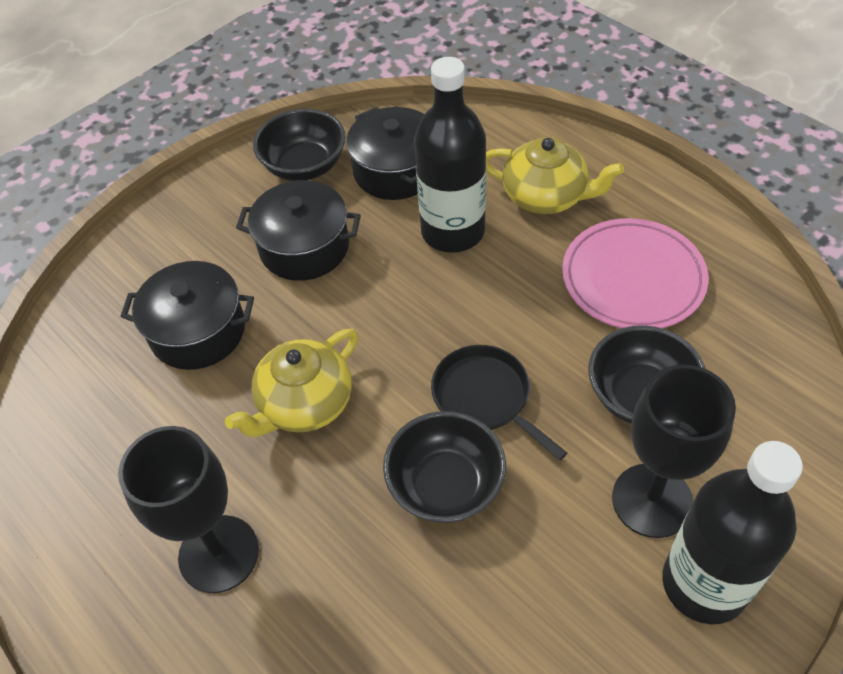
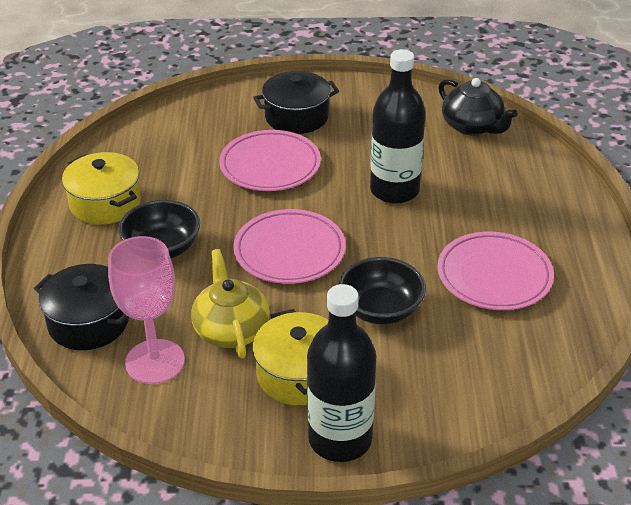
black bowl: 3 -> 2
black goblet: 2 -> 0
black pan: 1 -> 0
black pot: 3 -> 2
black teapot: 0 -> 1
pink goblet: 0 -> 1
pink plate: 1 -> 3
yellow pot: 0 -> 2
yellow teapot: 2 -> 1

